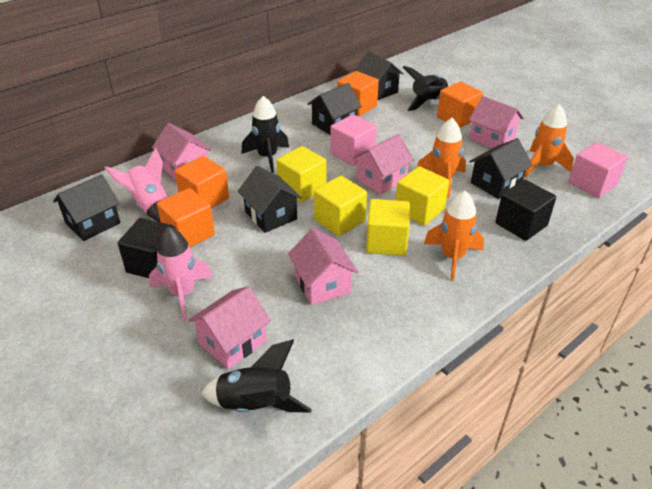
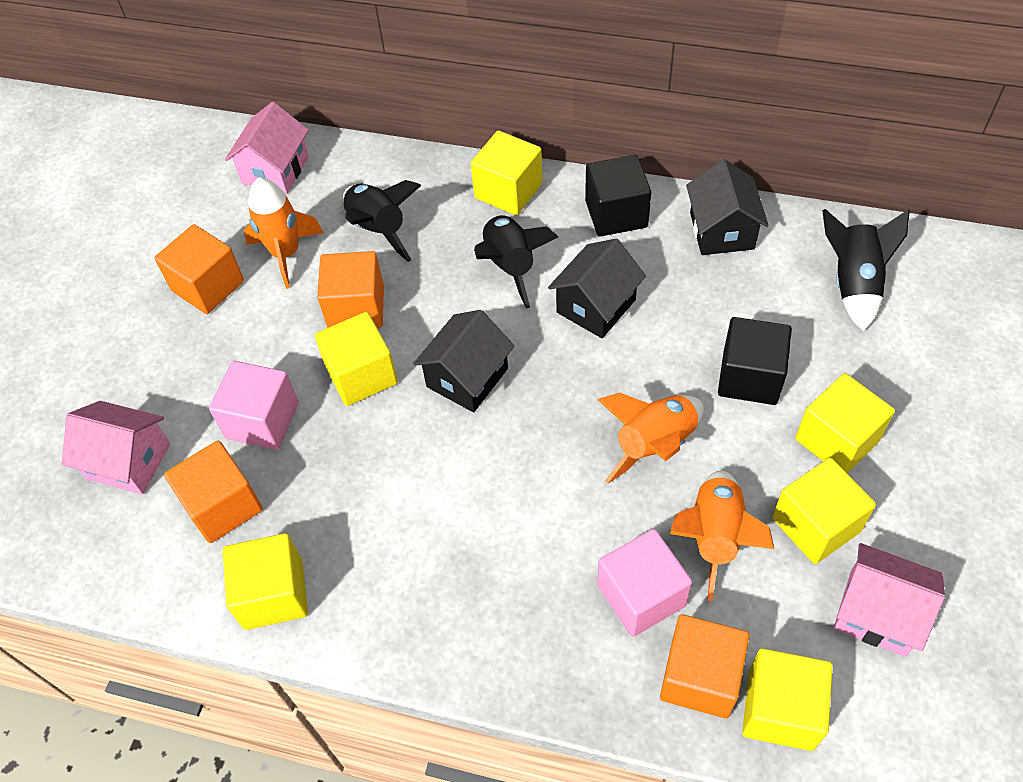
black house: 5 -> 3
pink house: 5 -> 3
pink rocket: 2 -> 0
yellow cube: 4 -> 6

